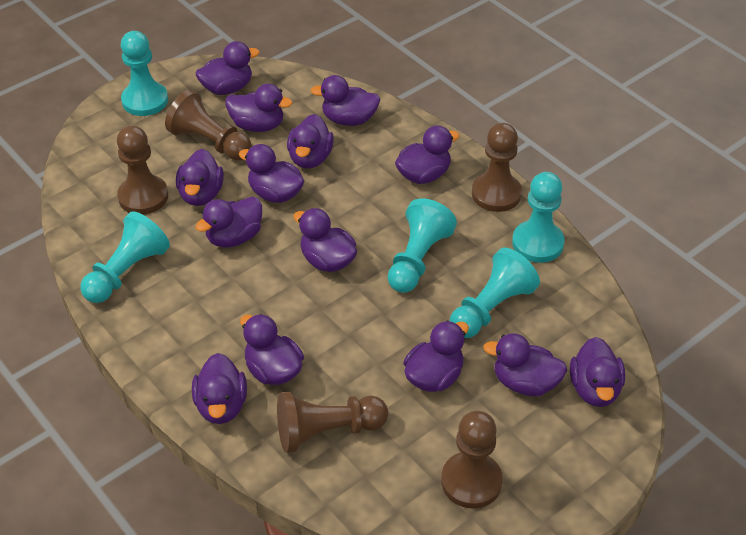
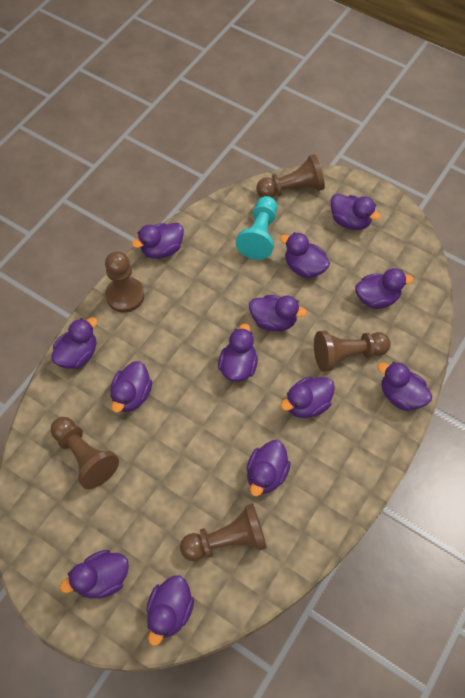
purple duck: 14 -> 13
turquoise pawn: 5 -> 1

